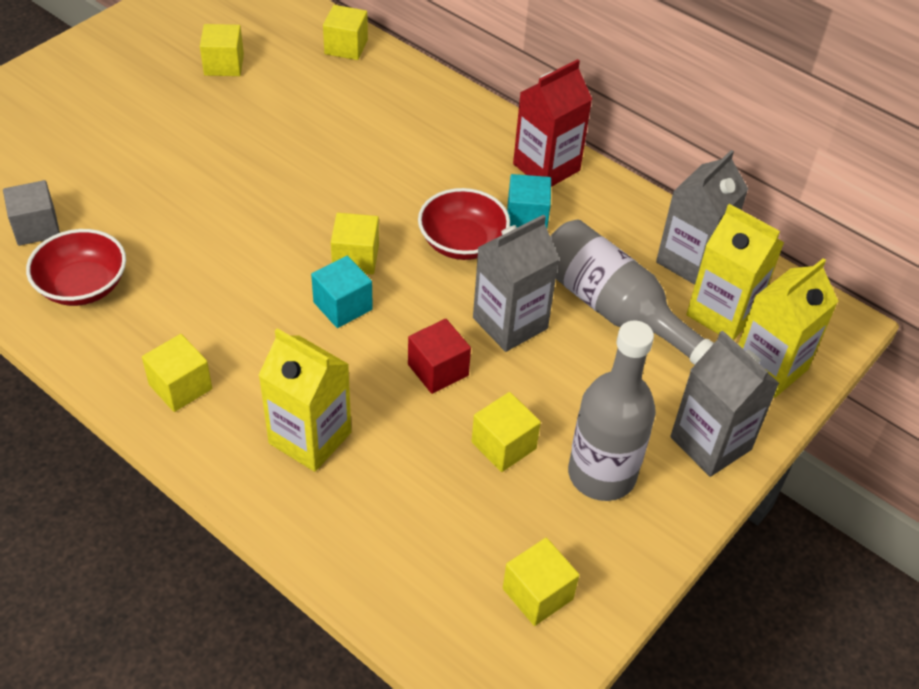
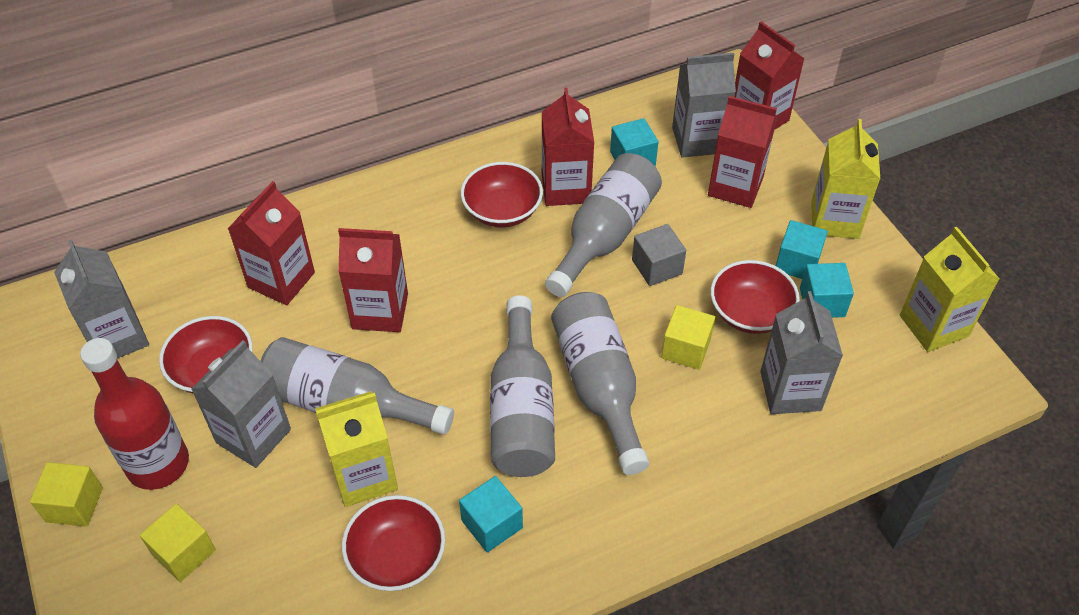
grey bottle: 2 -> 4
grey carton: 3 -> 4
red bottle: 0 -> 1
red bowl: 2 -> 4
red carton: 1 -> 5
red cube: 1 -> 0
turquoise cube: 2 -> 4
yellow cube: 6 -> 3

